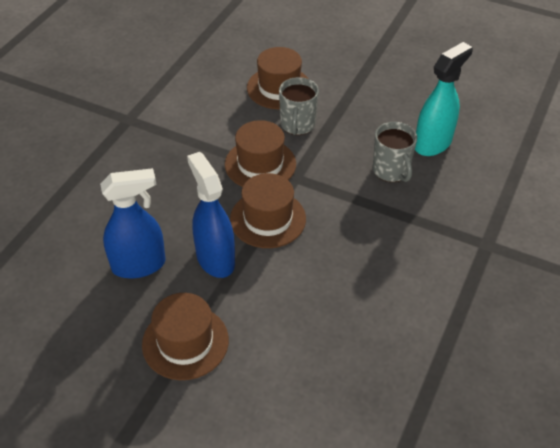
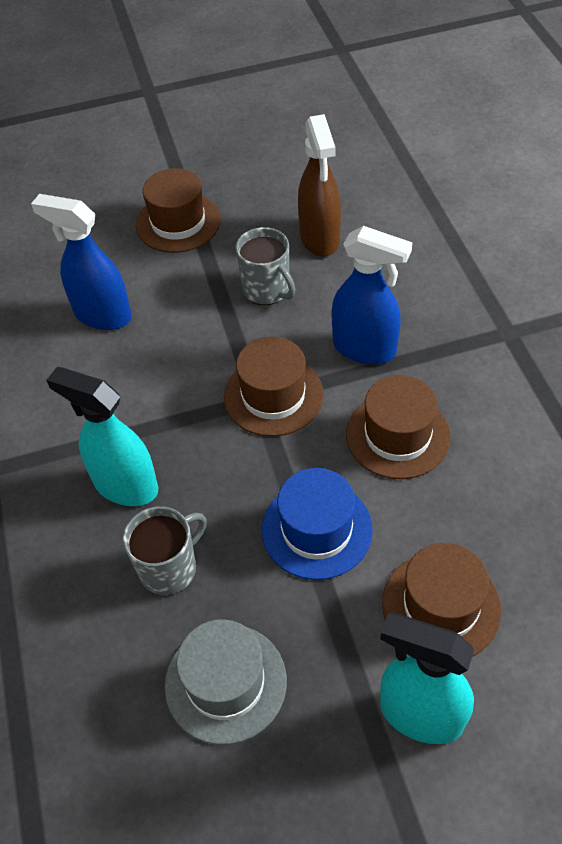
blue hat: 0 -> 1
brown spray bottle: 0 -> 1
grey hat: 0 -> 1
turquoise spray bottle: 1 -> 2

